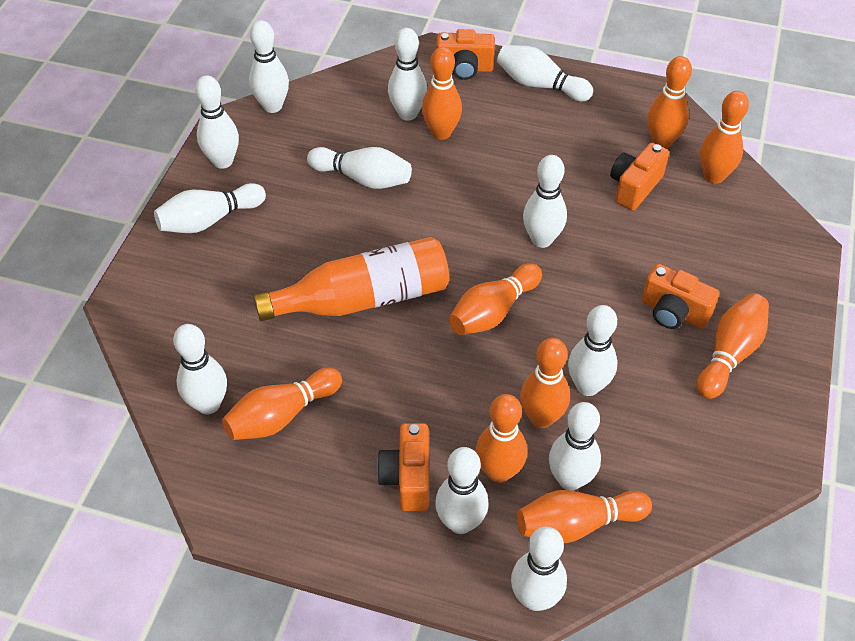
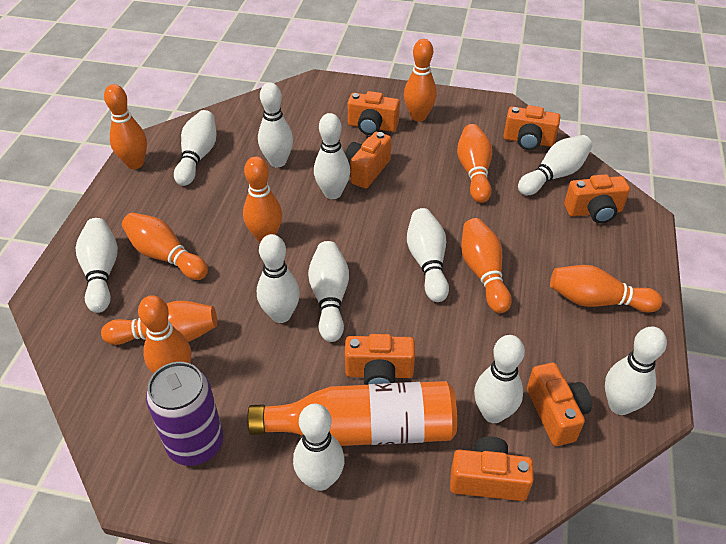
orange camera: 4 -> 7
purple can: 0 -> 1
white bowling pin: 12 -> 11

